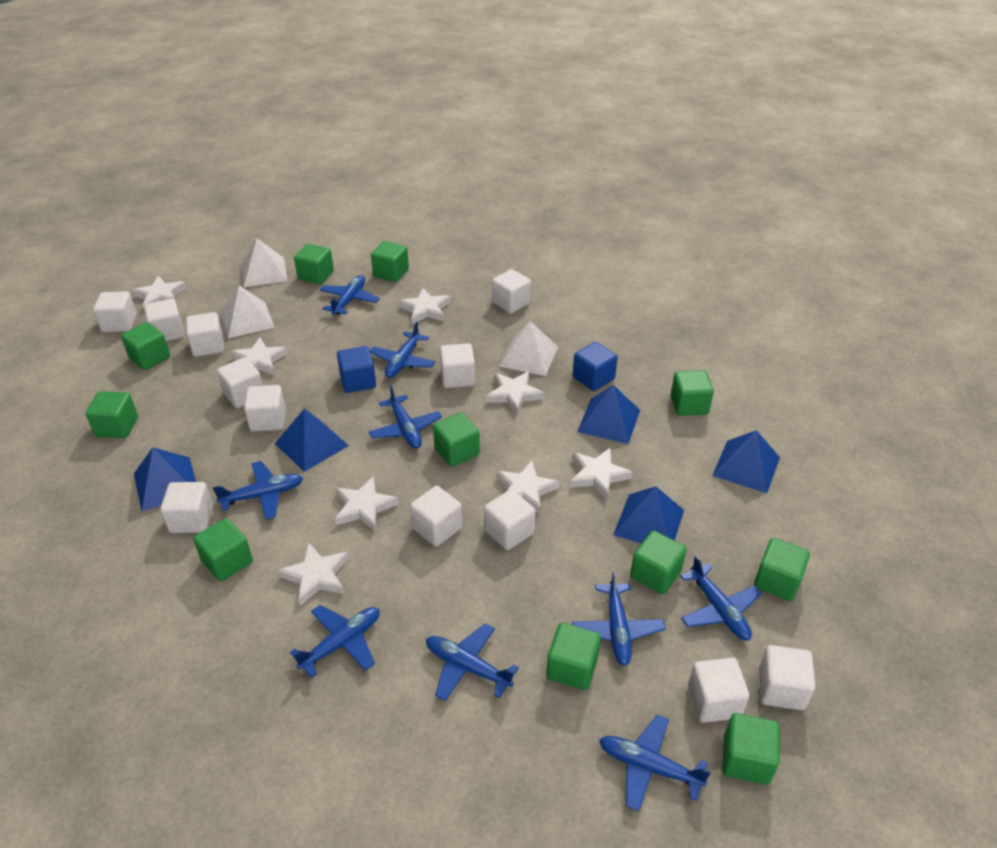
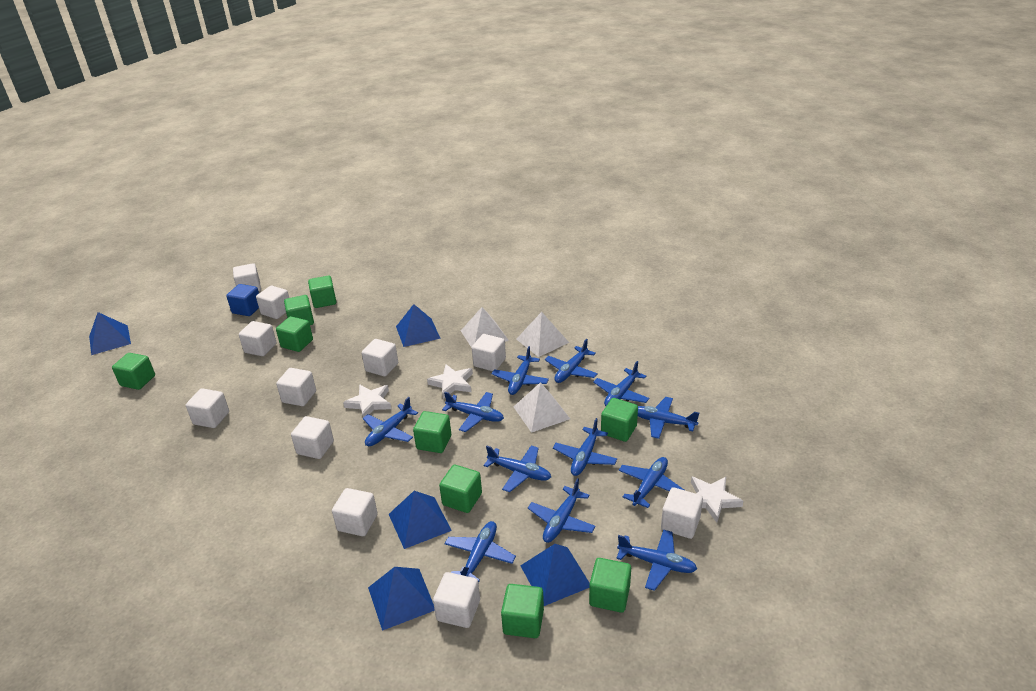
blue cube: 2 -> 1
blue plane: 9 -> 12
green cube: 11 -> 9
white cube: 12 -> 11
white star: 8 -> 3

